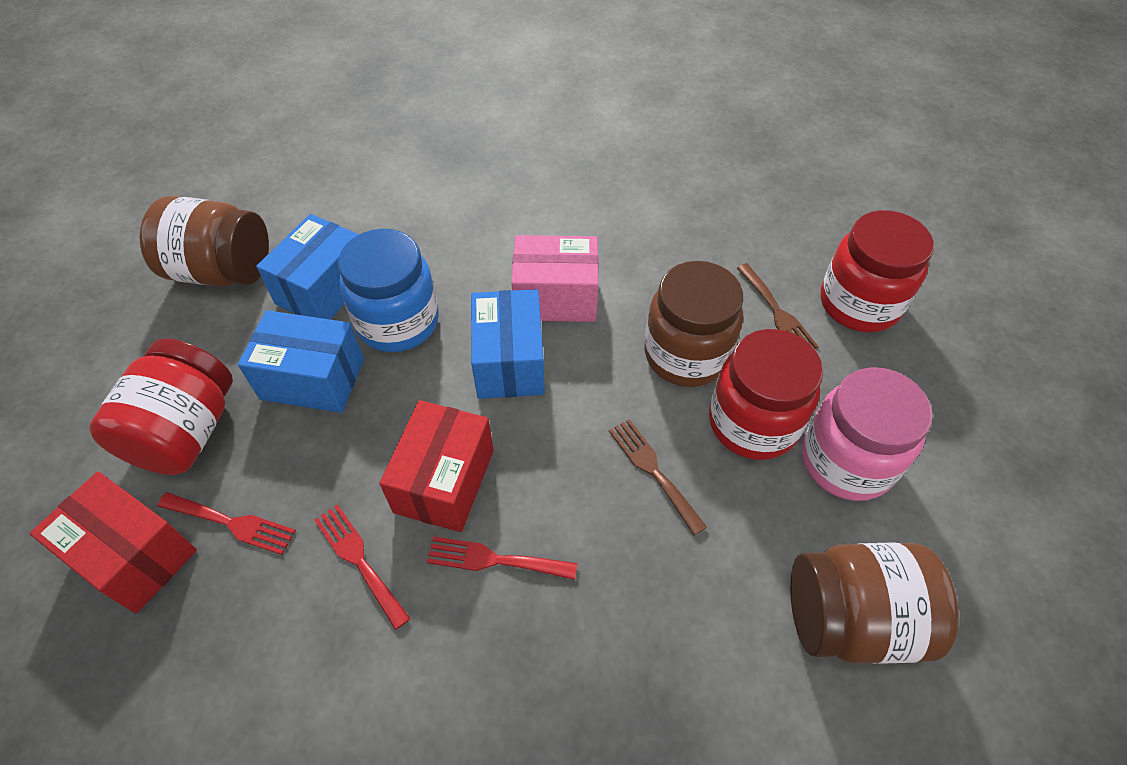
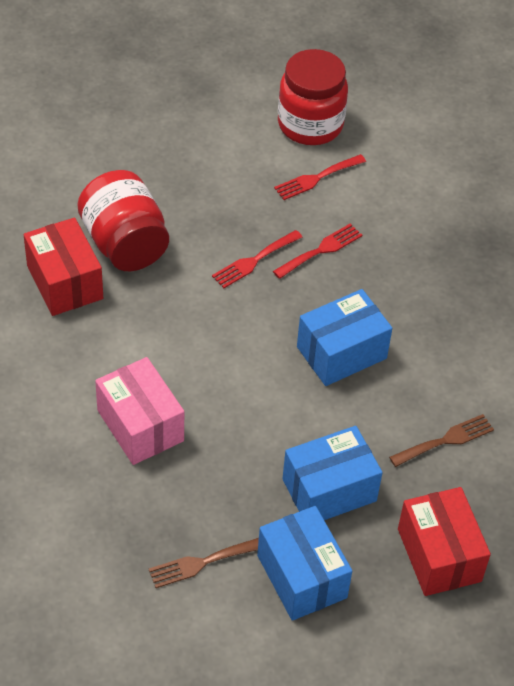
blue jar: 1 -> 0
brown jar: 3 -> 0
pink jar: 1 -> 0
red jar: 3 -> 2

